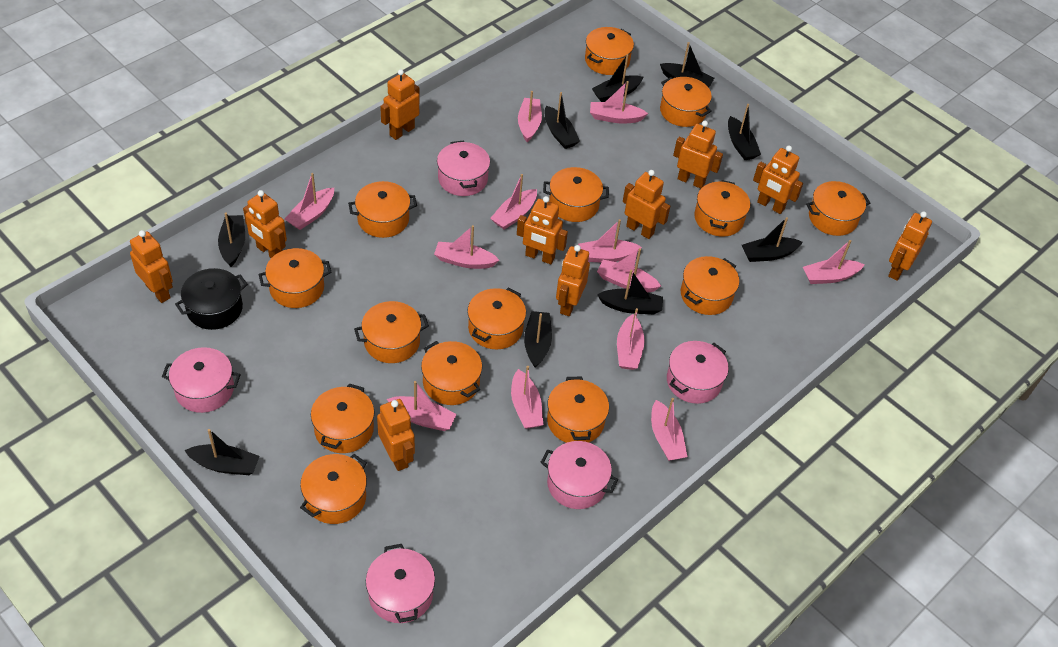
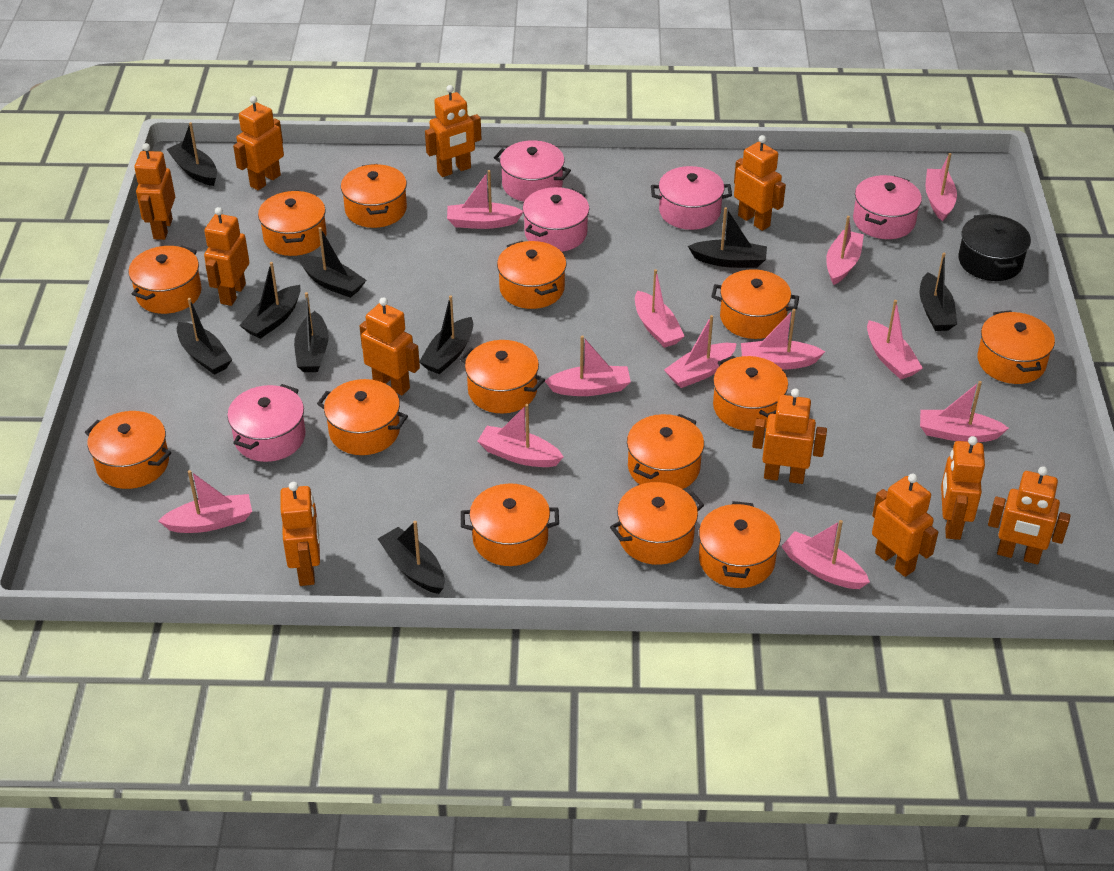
orange robot: 10 -> 11

